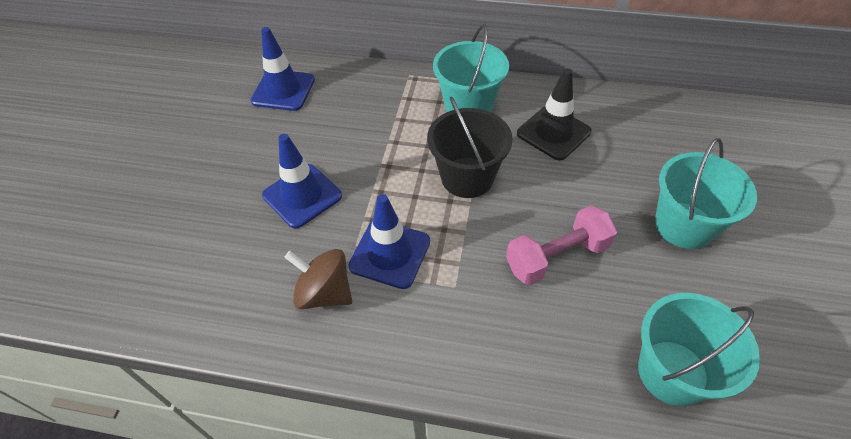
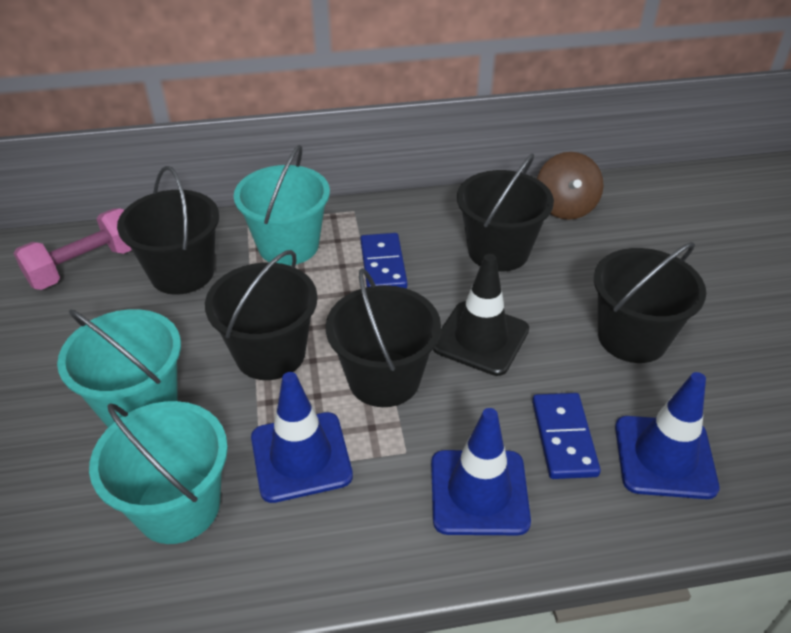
black bucket: 1 -> 5
blue domino: 0 -> 2

